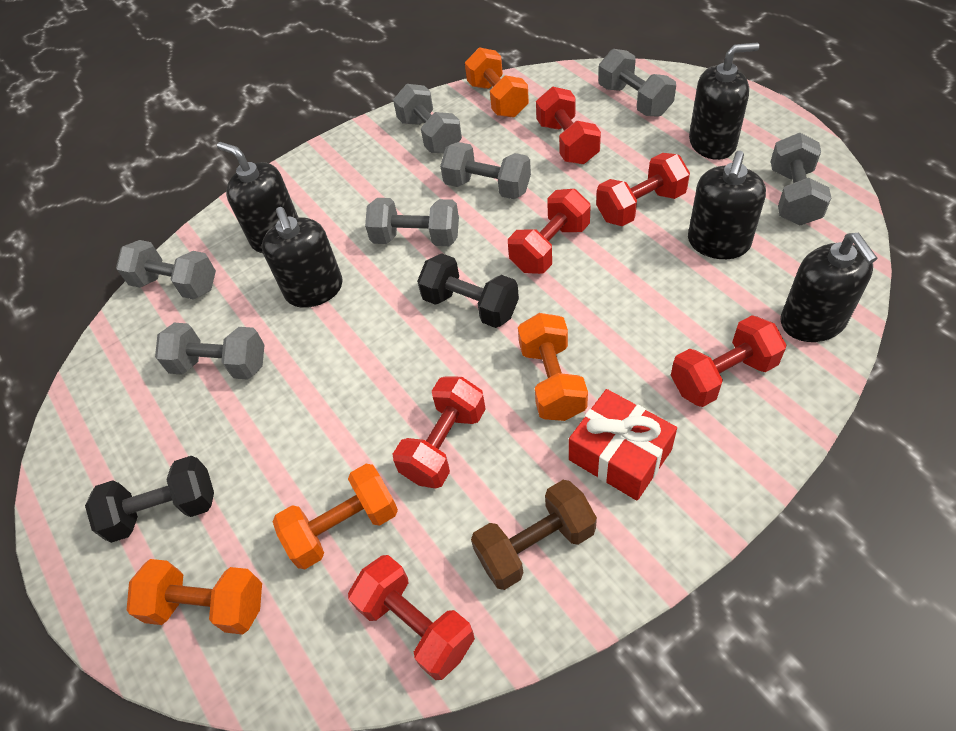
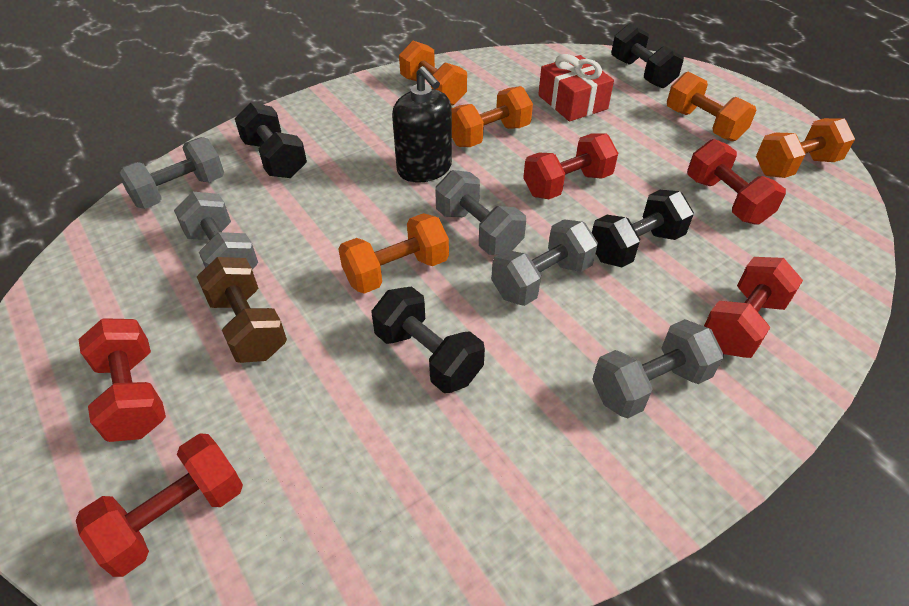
black dumbbell: 2 -> 4
black soap dispenser: 5 -> 1
grey dumbbell: 7 -> 5
orange dumbbell: 4 -> 5
red dumbbell: 6 -> 5

